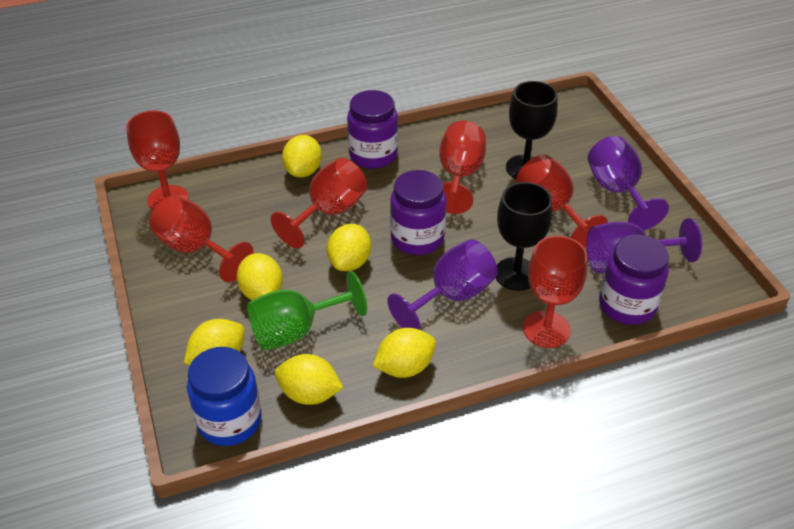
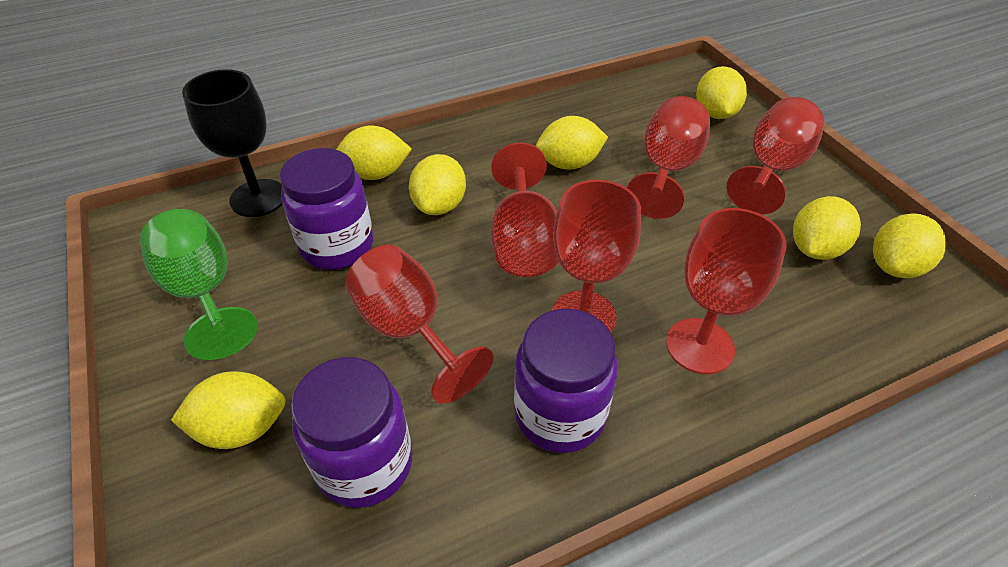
black goblet: 2 -> 1
blue jar: 1 -> 0
purple goblet: 3 -> 0
yellow lemon: 6 -> 7

